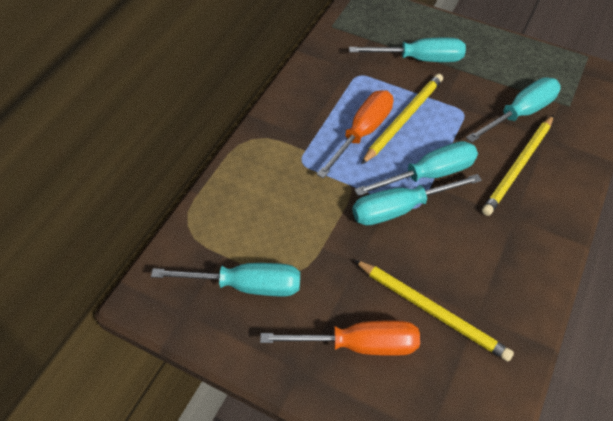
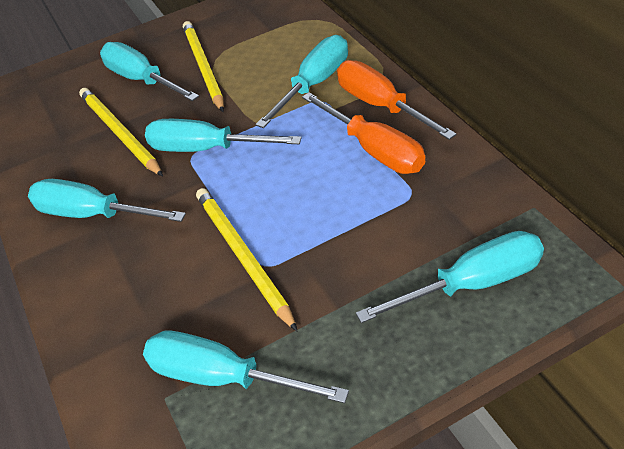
turquoise screwdriver: 5 -> 6

